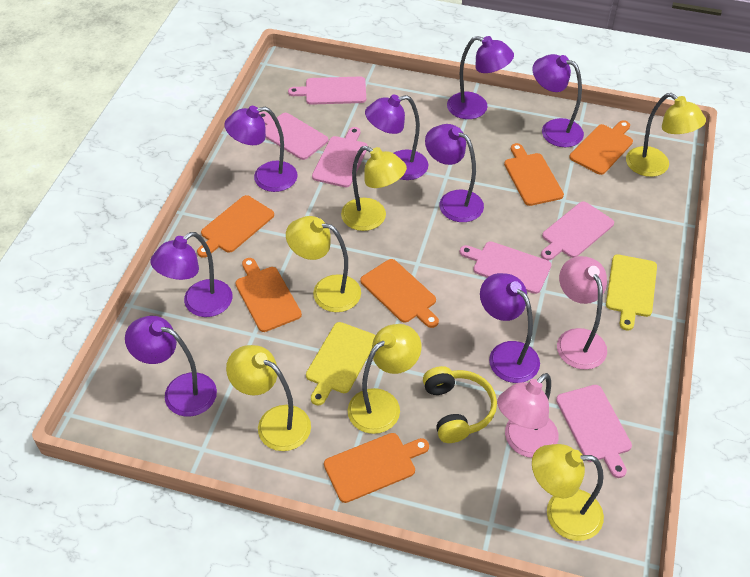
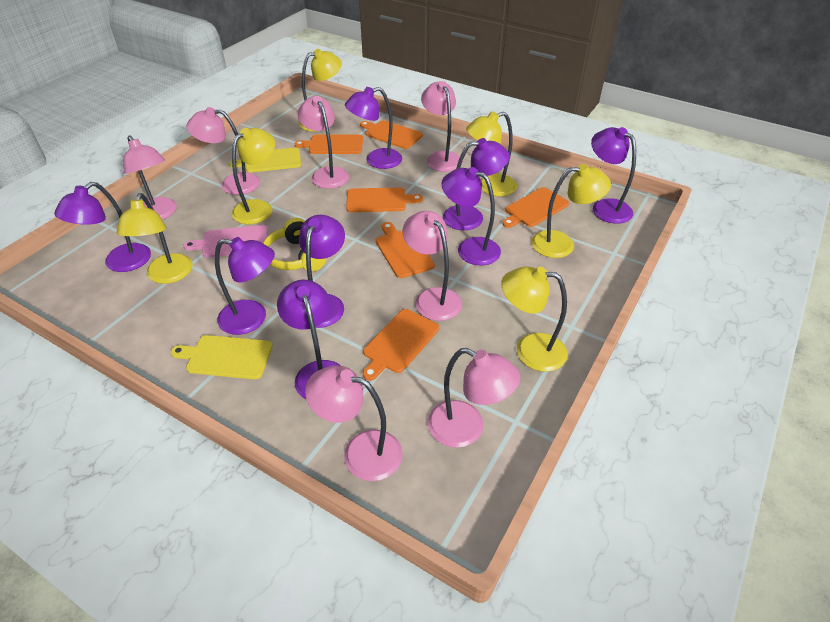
pink cutting board: 6 -> 1
pink lamp: 2 -> 7

